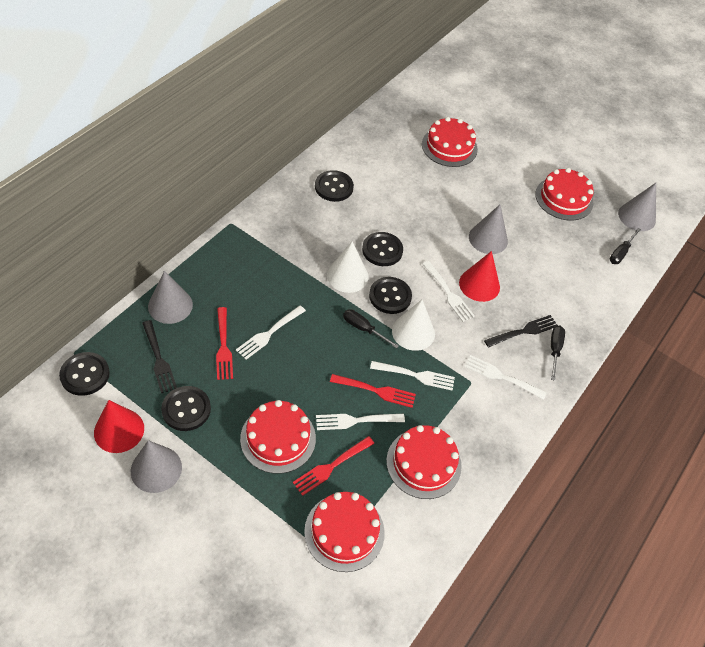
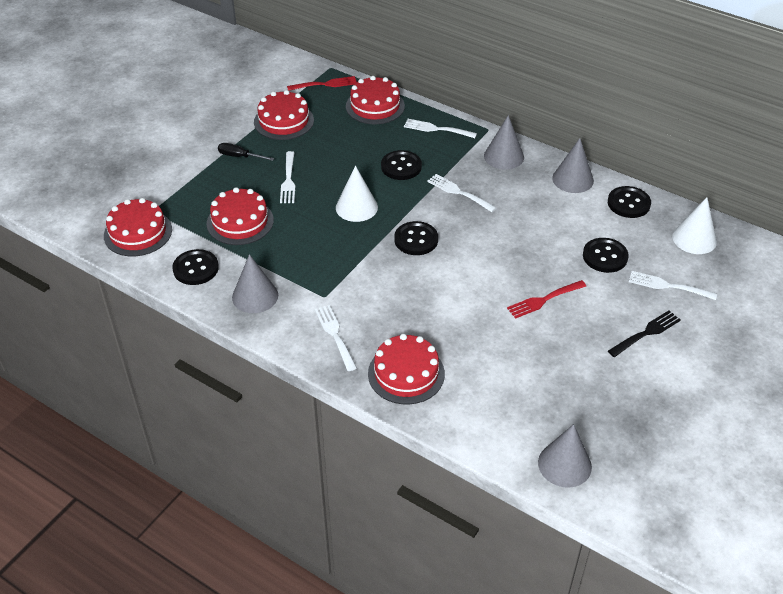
black fork: 2 -> 1
black screwdriver: 3 -> 1
red cone: 2 -> 0
red fork: 3 -> 2

